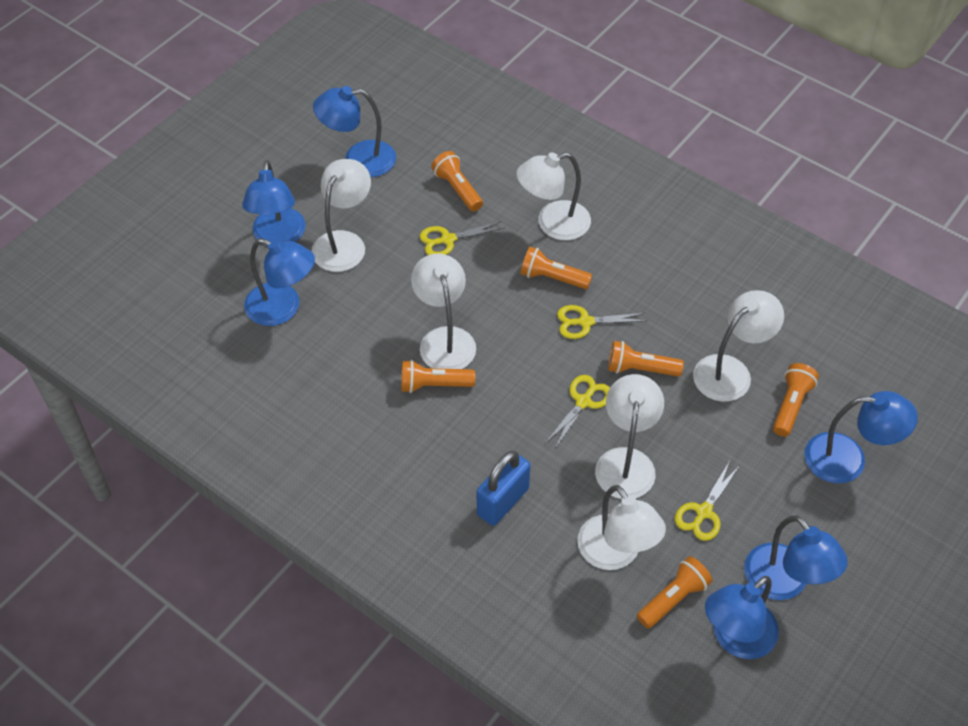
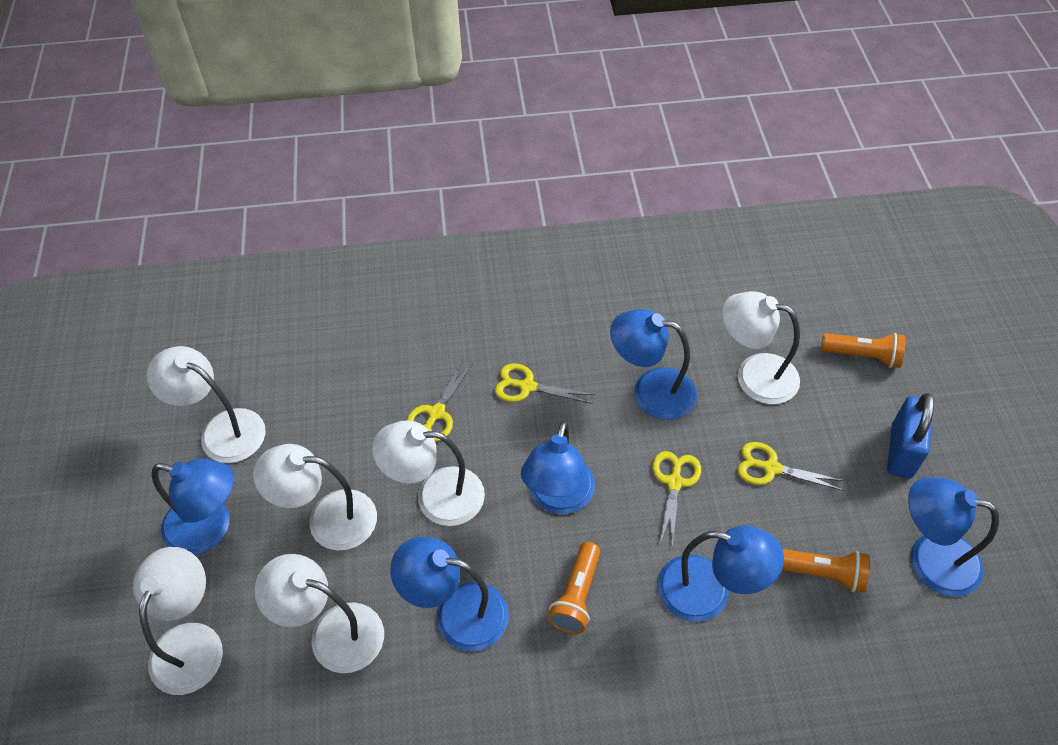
orange flashlight: 6 -> 3

